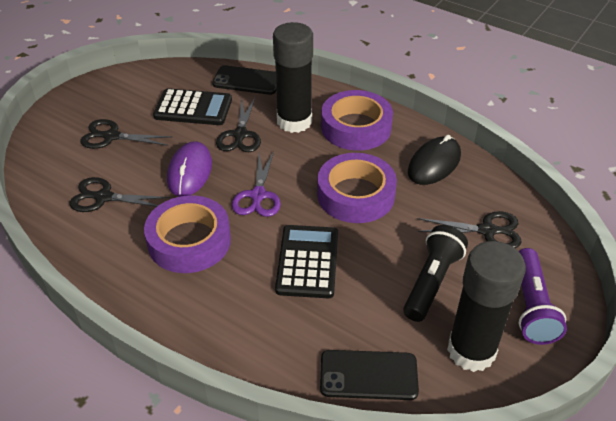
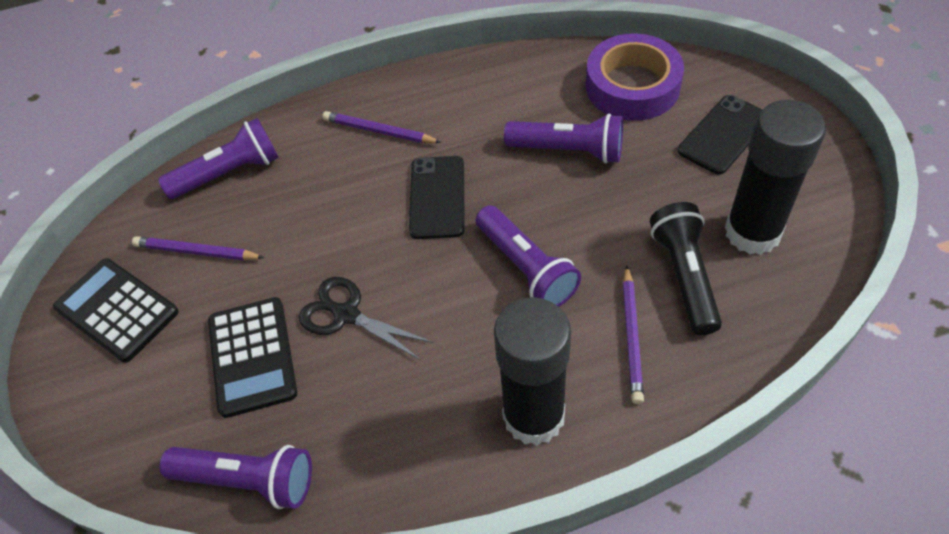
black mouse: 1 -> 0
black scissors: 4 -> 1
purple flashlight: 1 -> 4
purple mouse: 1 -> 0
purple pencil: 0 -> 3
purple scissors: 1 -> 0
purple tape: 3 -> 1

